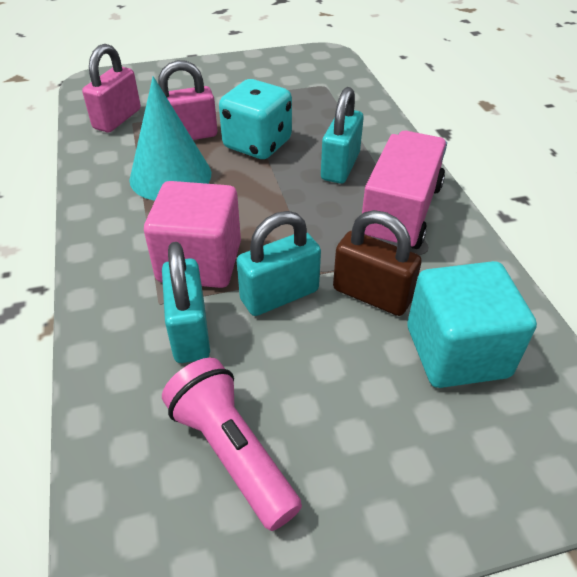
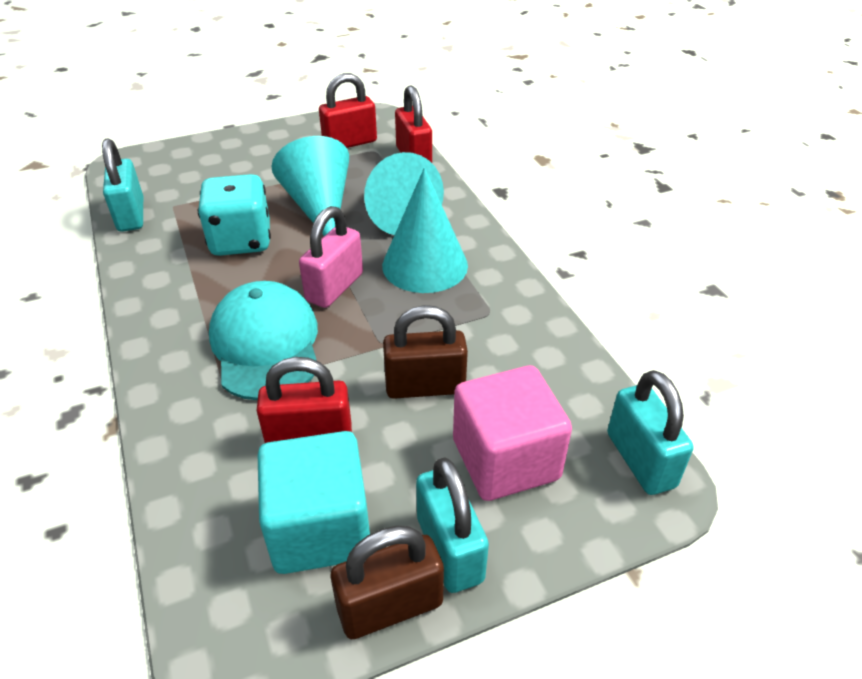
brown padlock: 1 -> 2
pink flashlight: 1 -> 0
pink padlock: 2 -> 1
pink truck: 1 -> 0
red padlock: 0 -> 3
turquoise cap: 0 -> 1
turquoise cone: 1 -> 3

